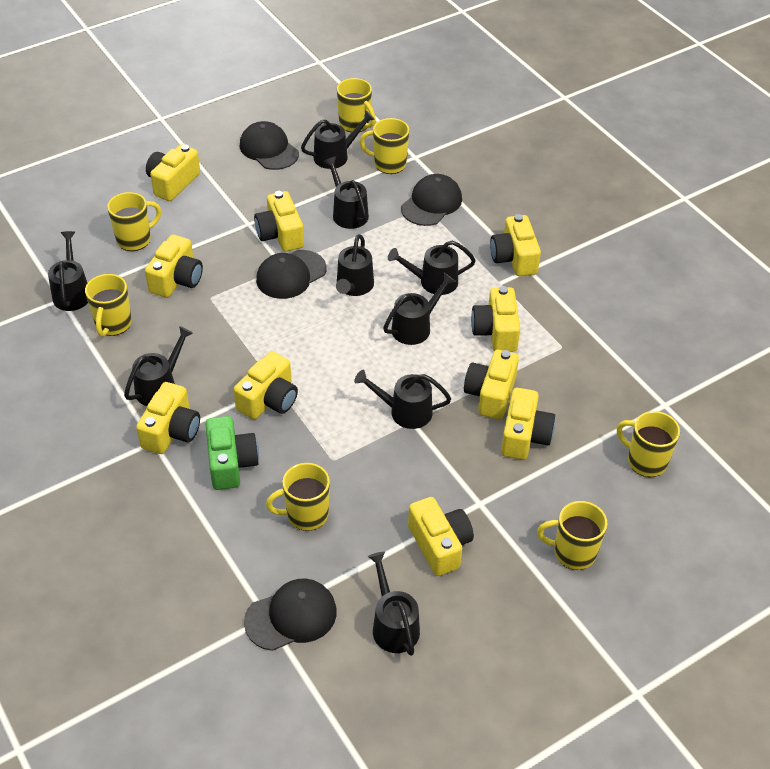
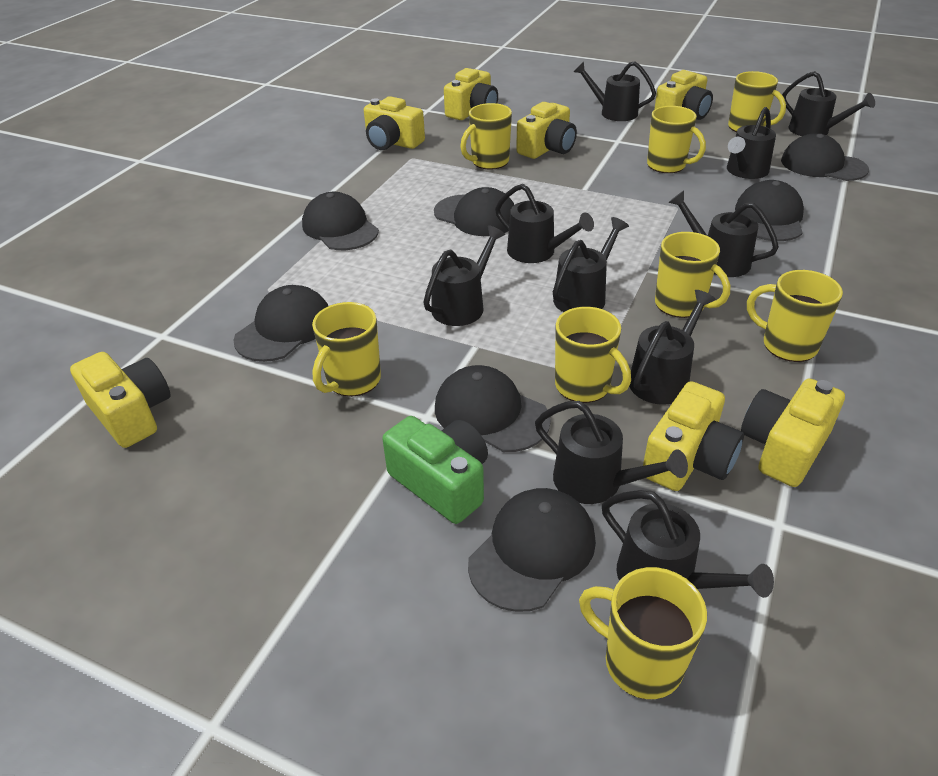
black cap: 4 -> 7
black watering can: 9 -> 10
yellow camera: 10 -> 7
yellow mug: 7 -> 8

